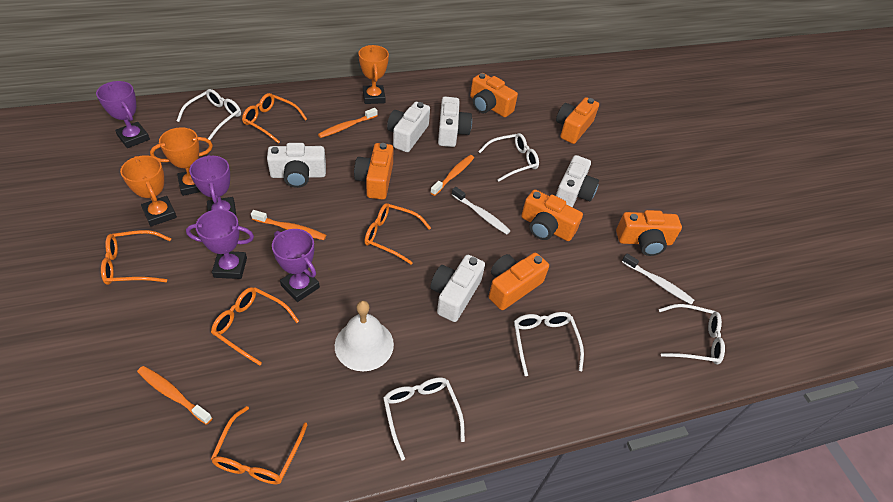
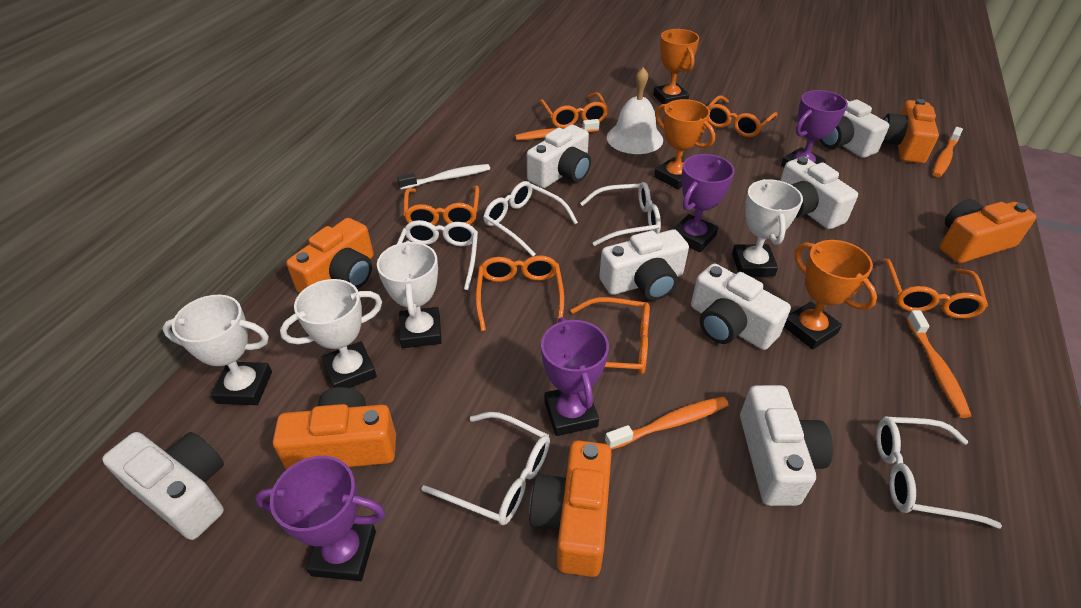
orange camera: 6 -> 5
orange glasses: 5 -> 6
white camera: 5 -> 7
white toothbrush: 2 -> 1
white trophy: 0 -> 4

